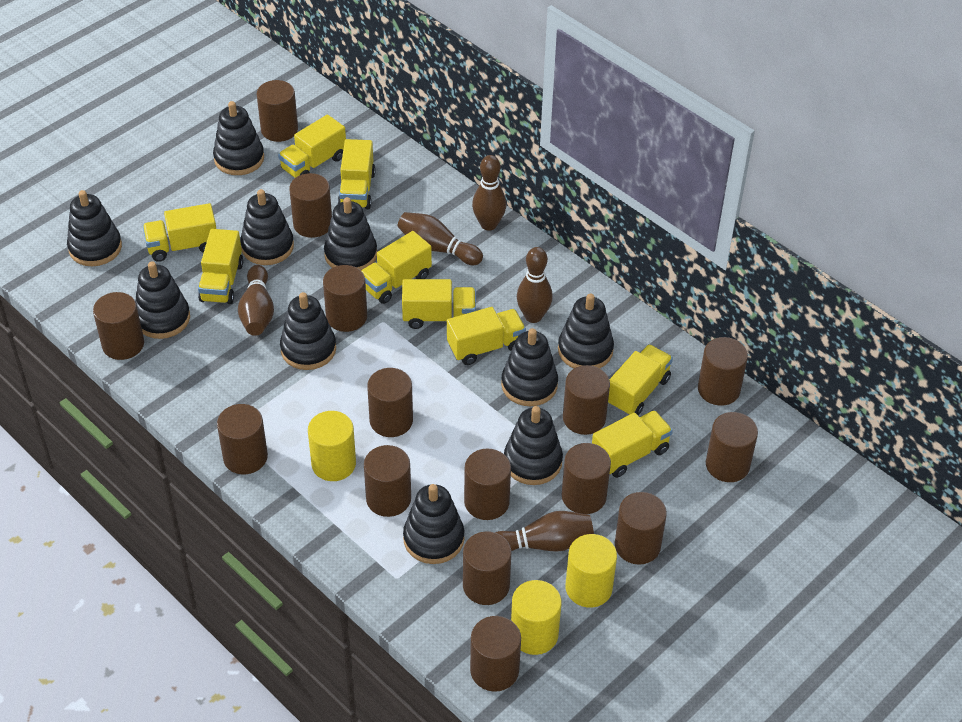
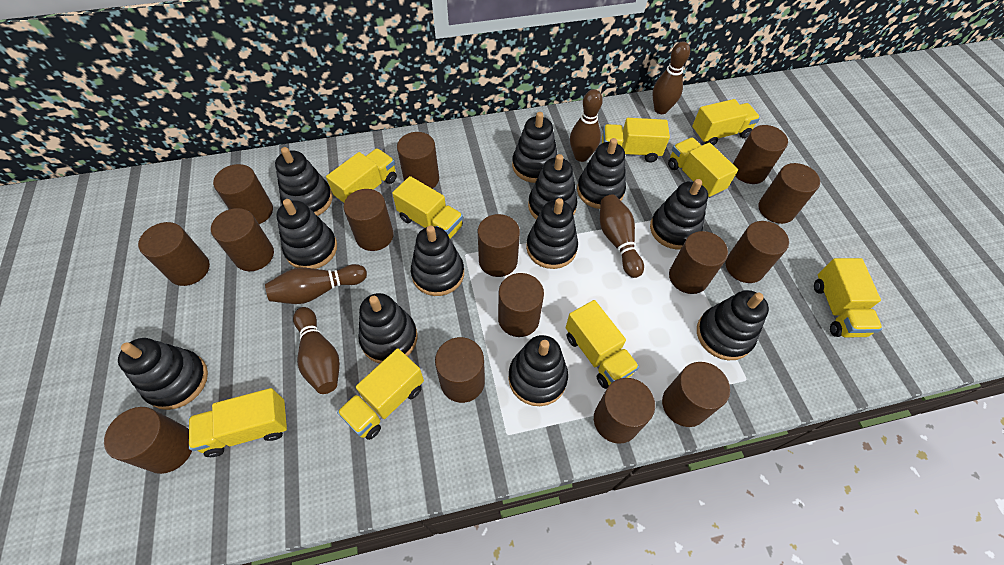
black stacking toy: 10 -> 12
yellow cylinder: 3 -> 0

